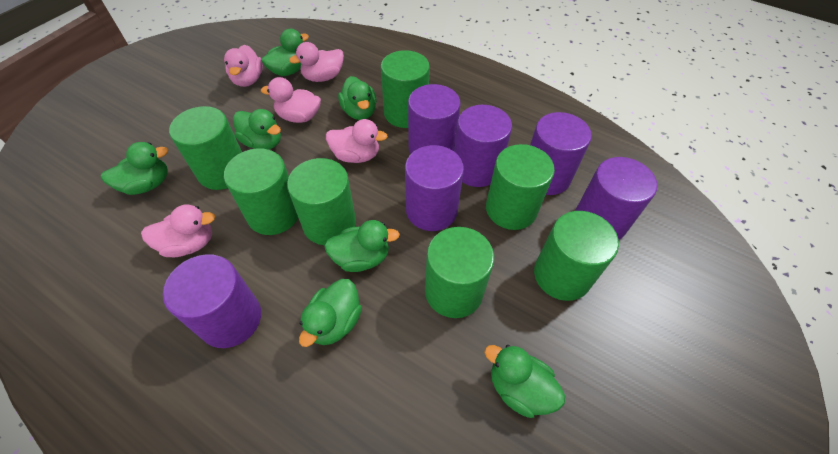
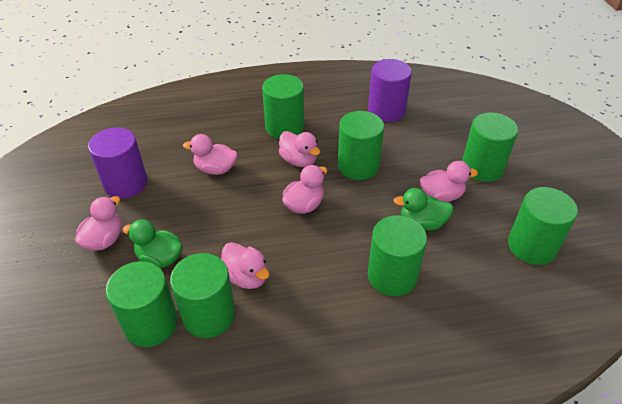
green duck: 7 -> 2
pink duck: 5 -> 6
purple cylinder: 6 -> 2

